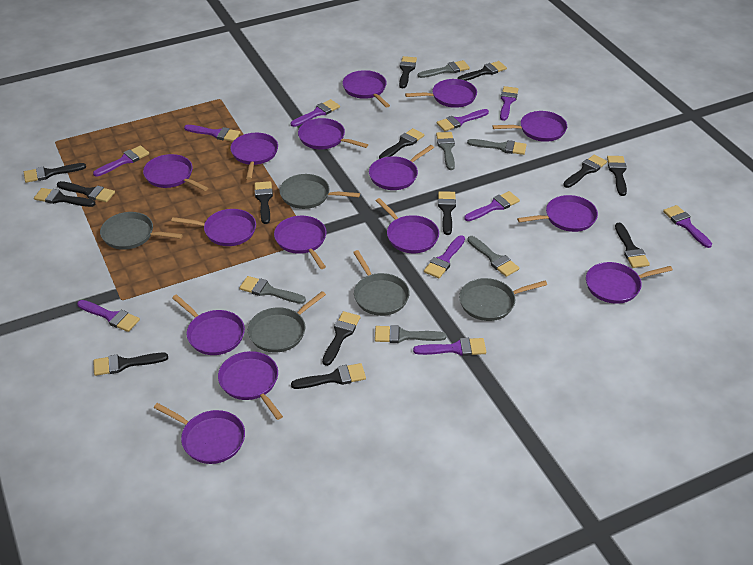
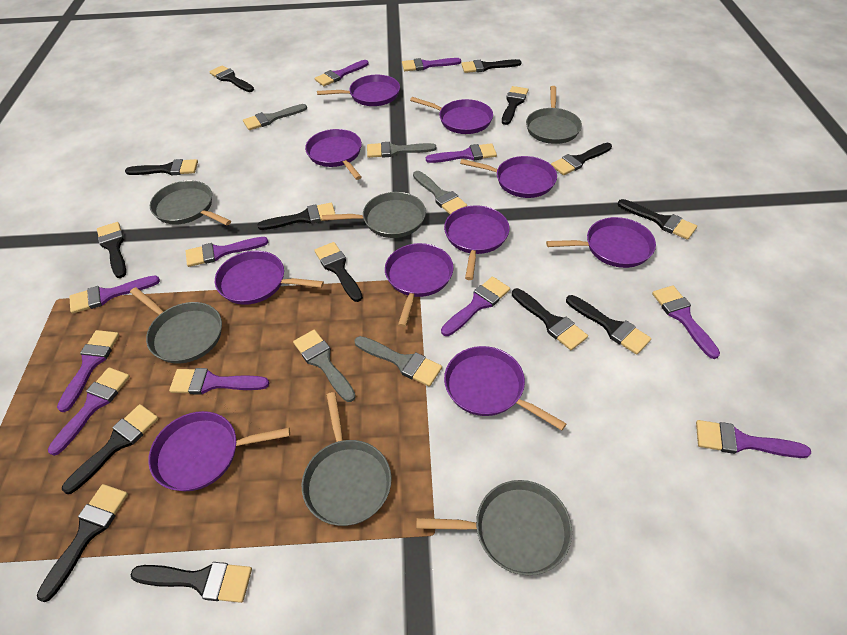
grey brush: 6 -> 5
grey pan: 5 -> 6
purple brush: 10 -> 11
purple pan: 15 -> 10

